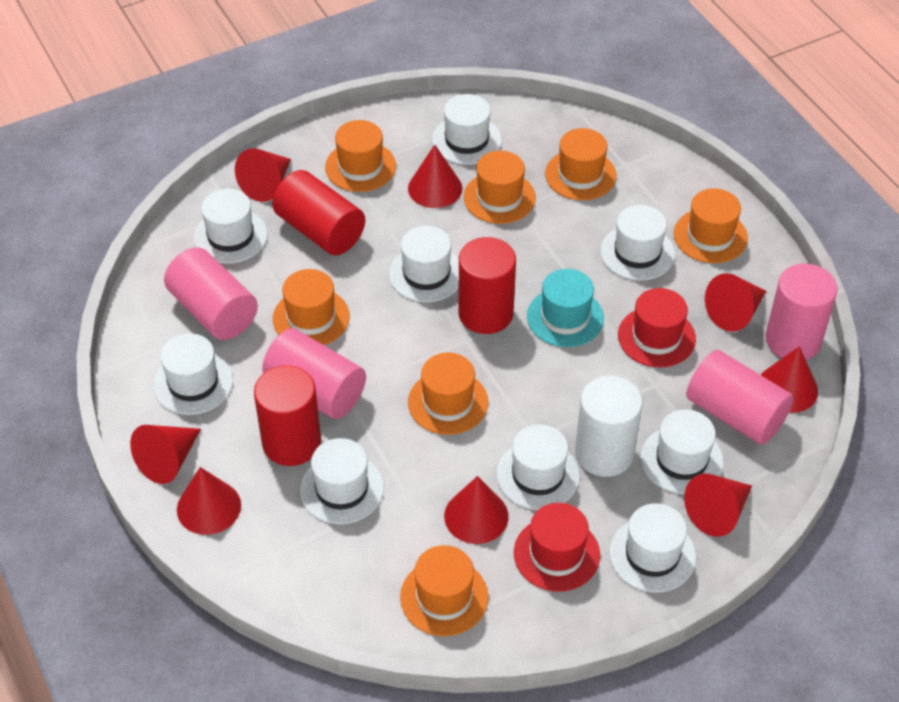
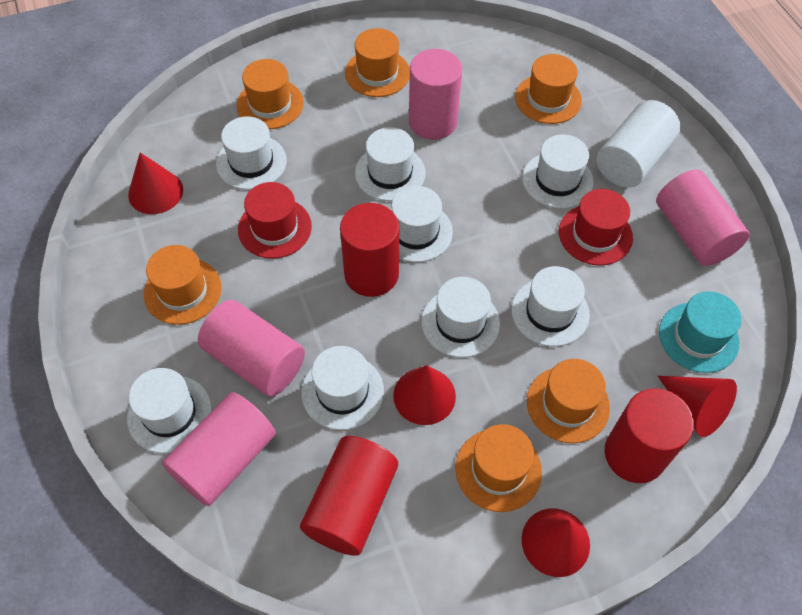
orange hat: 7 -> 6
red cone: 8 -> 4
white hat: 9 -> 8

